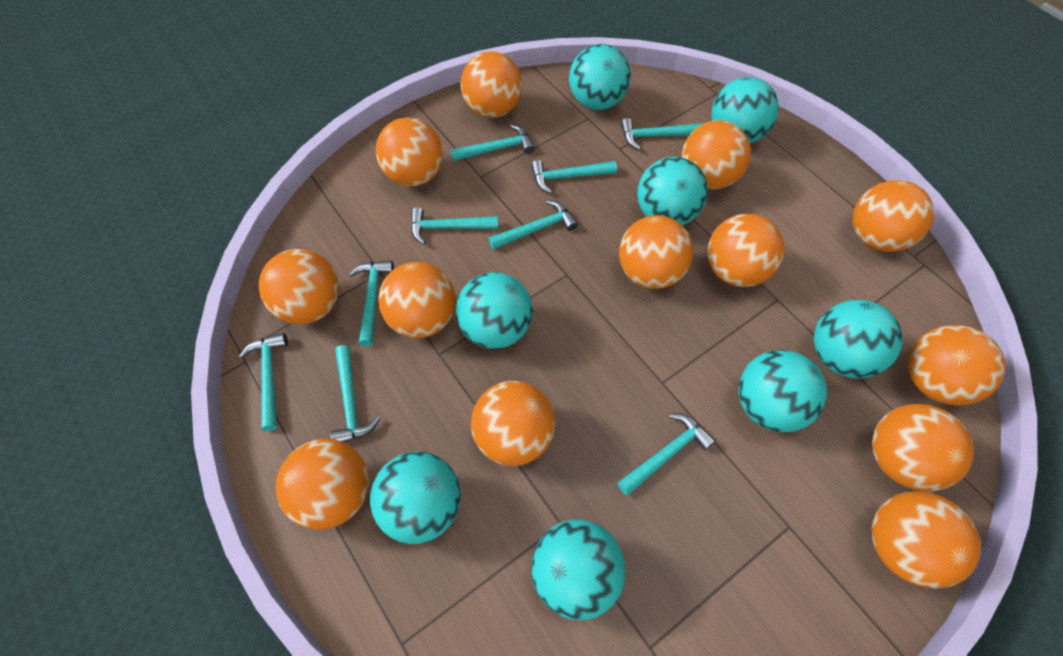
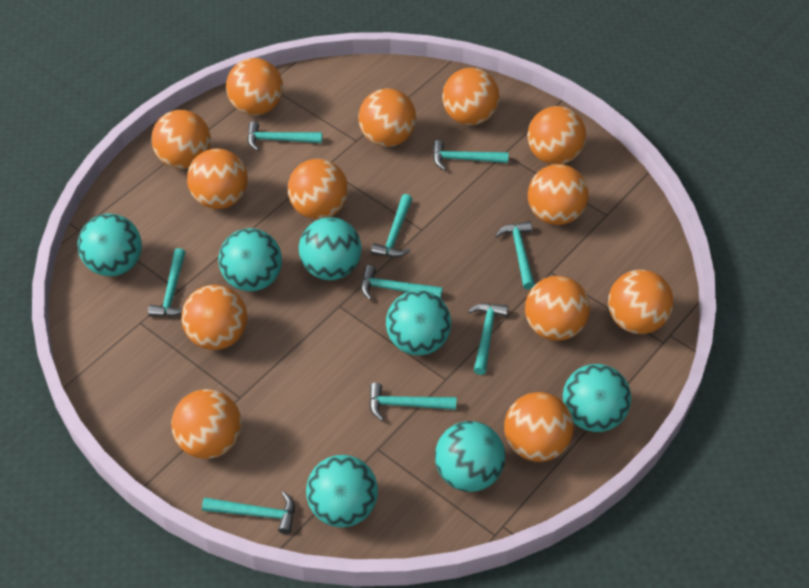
turquoise ball: 8 -> 7

